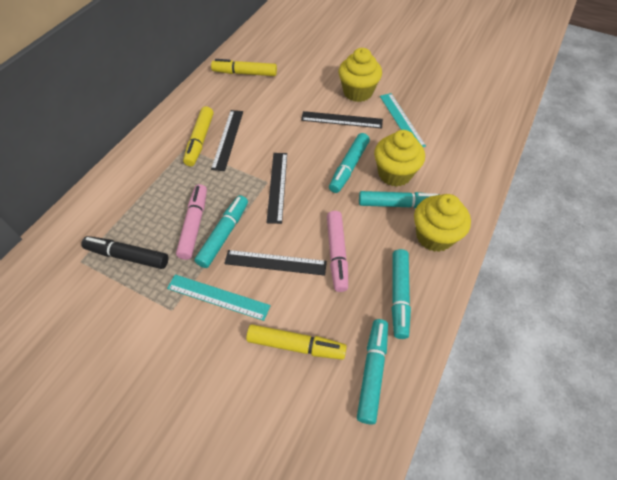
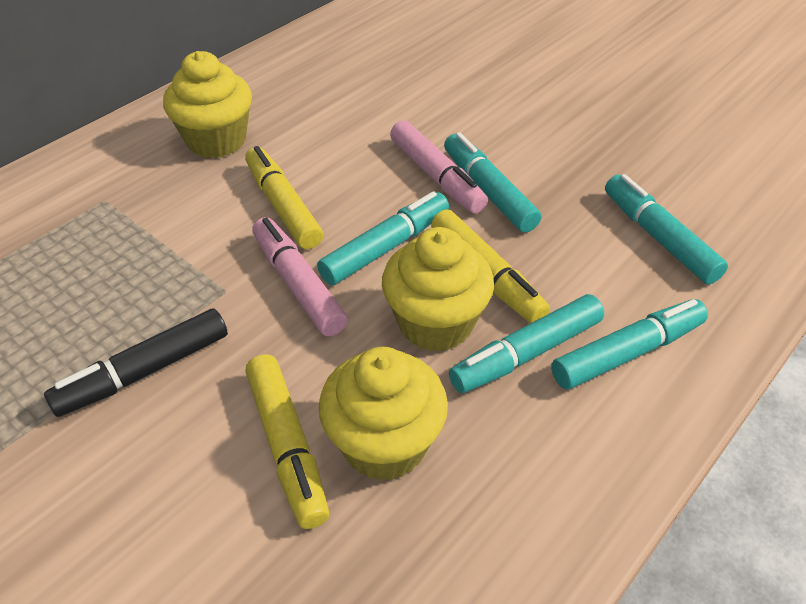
black ruler: 4 -> 0
turquoise ruler: 2 -> 0

